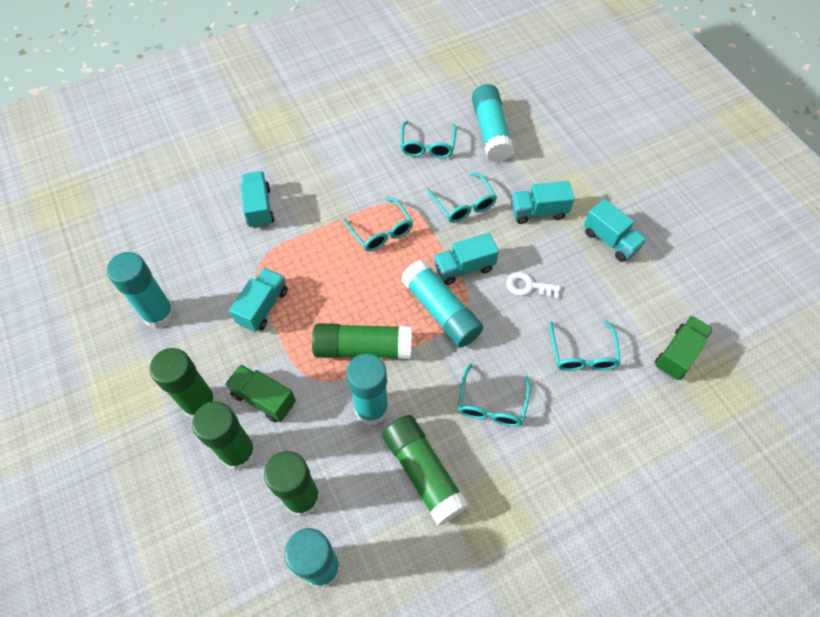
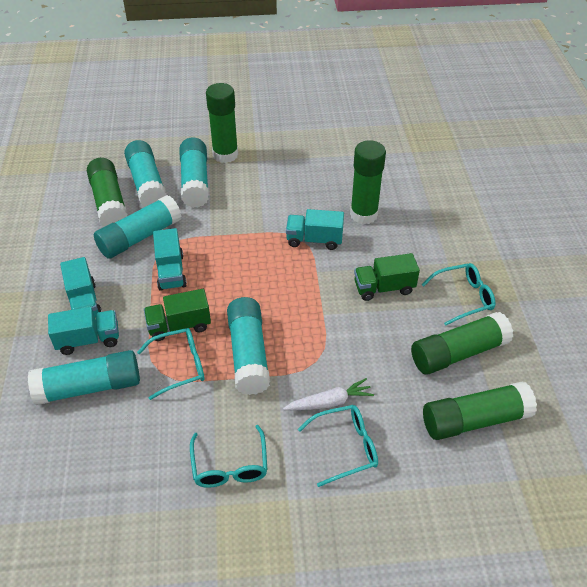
turquoise glasses: 5 -> 4
turquoise truck: 5 -> 4
white carrot: 0 -> 1
white key: 1 -> 0

